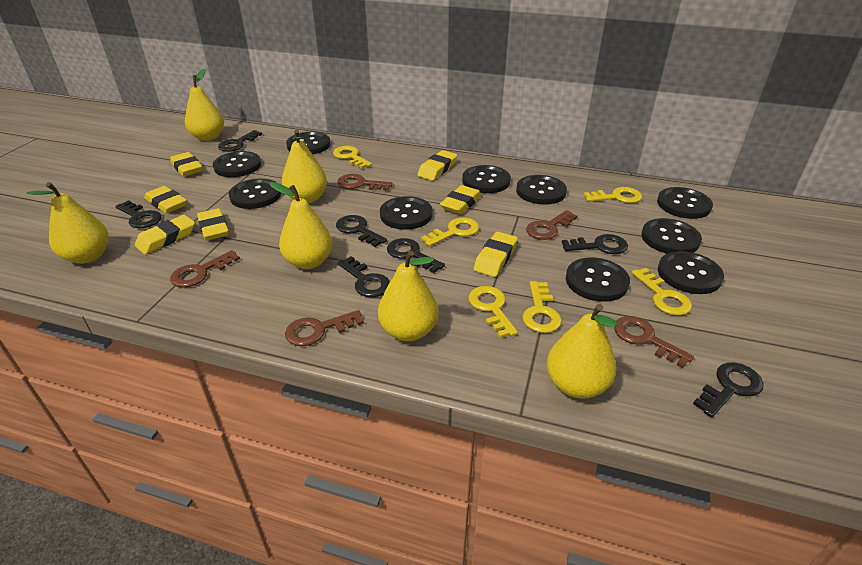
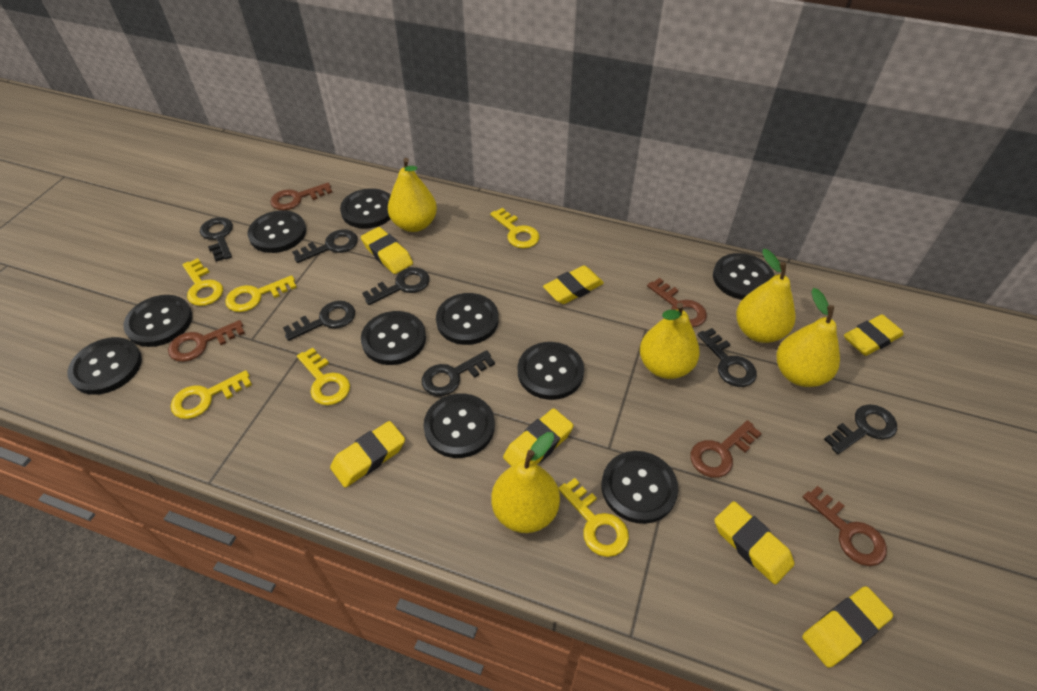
yellow pear: 6 -> 5

